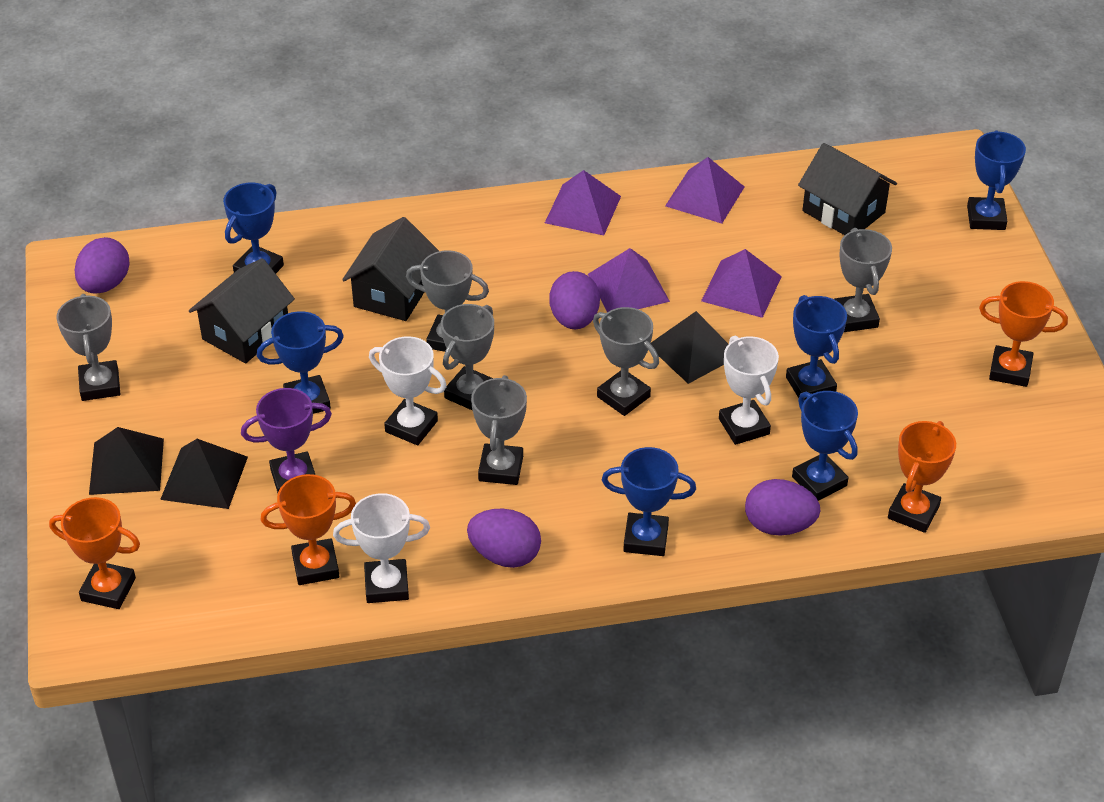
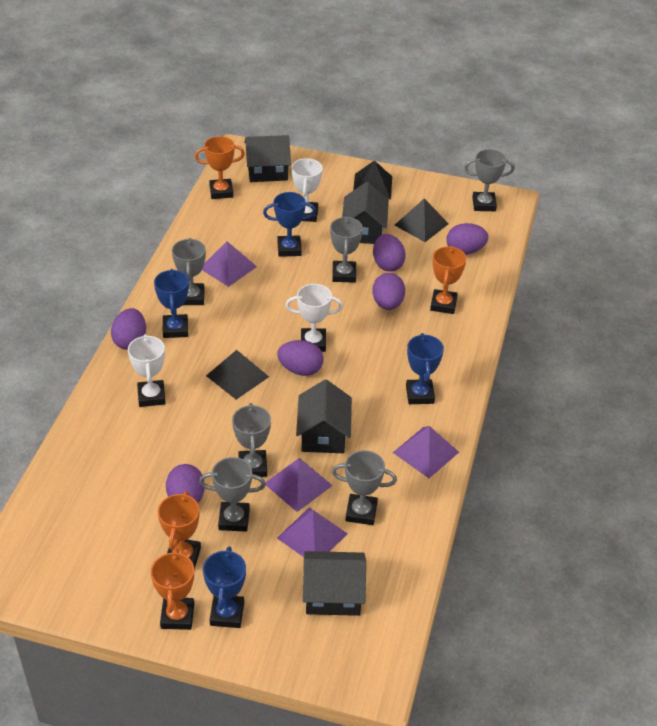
black house: 3 -> 4
blue trophy: 6 -> 4
purple egg: 4 -> 6
purple trophy: 1 -> 0

